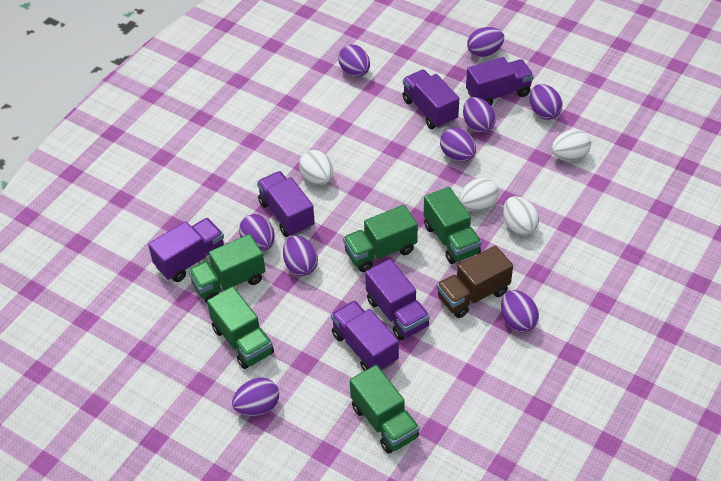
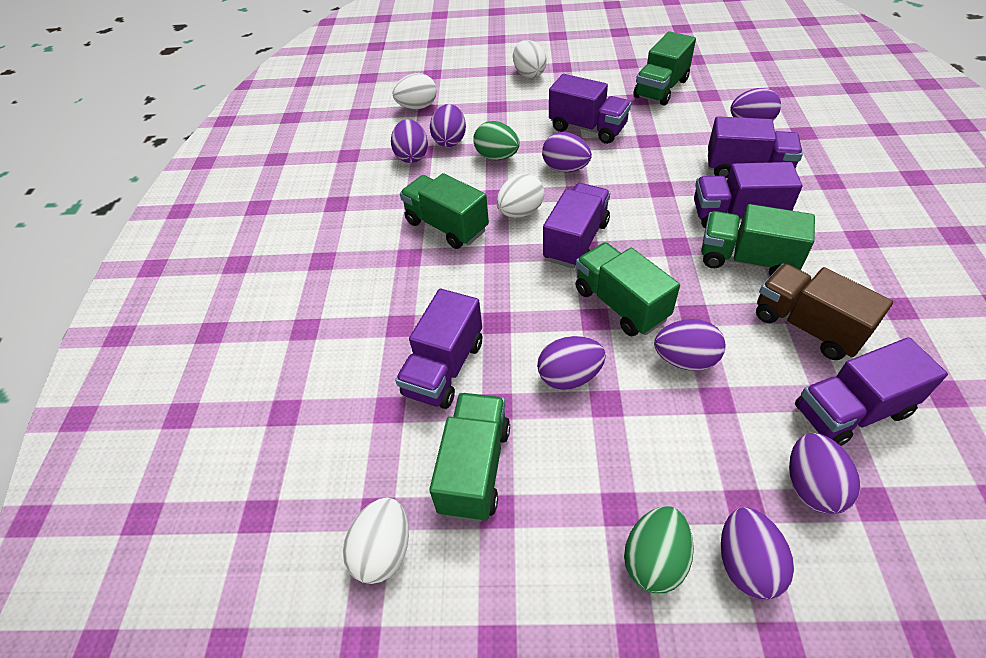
green egg: 0 -> 2
purple egg: 9 -> 8

